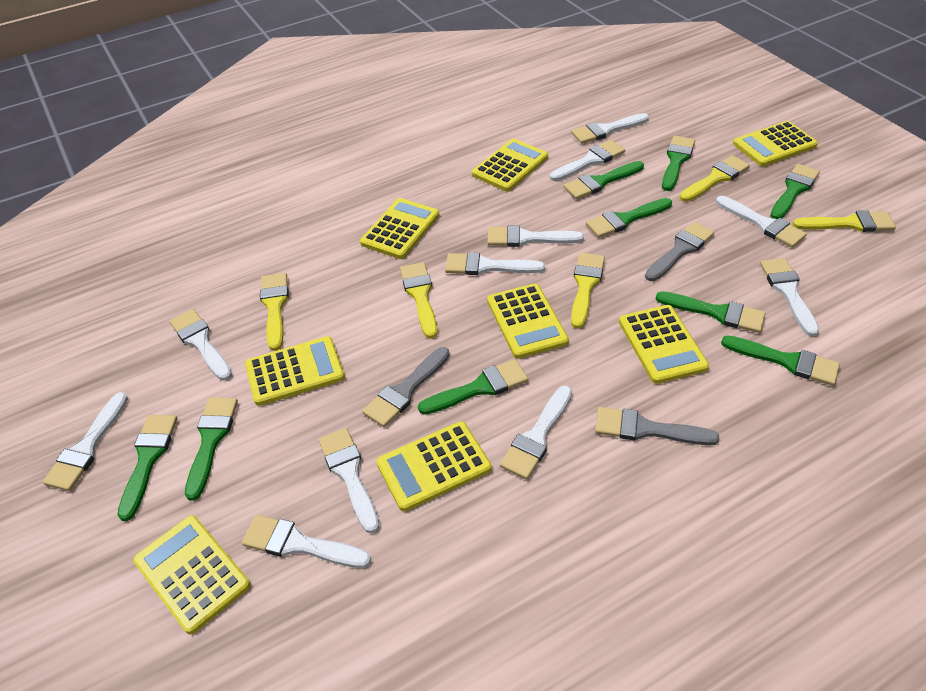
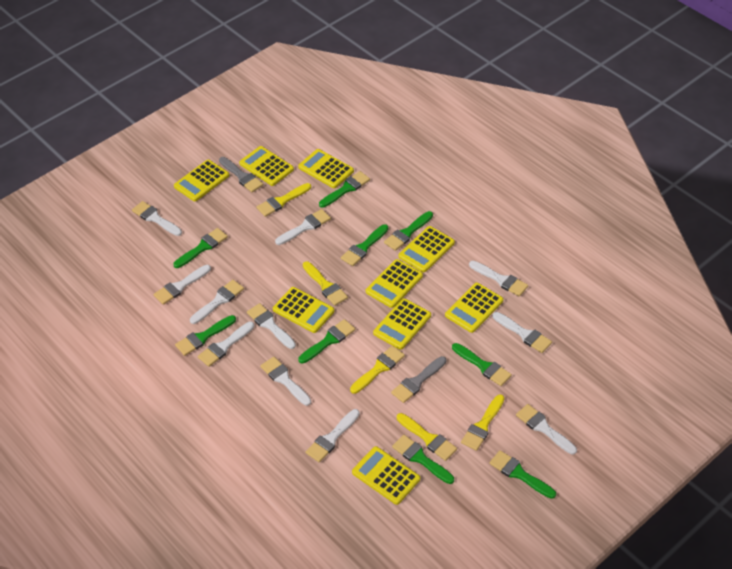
grey brush: 3 -> 2
yellow calculator: 8 -> 9

